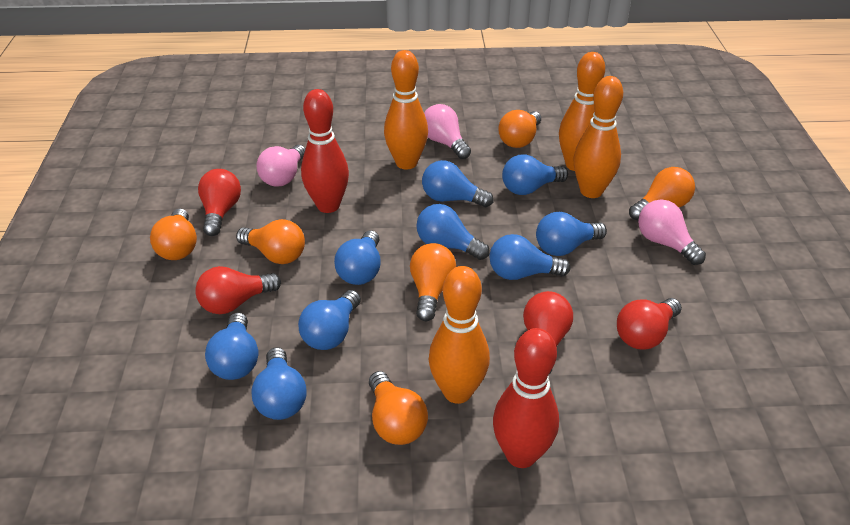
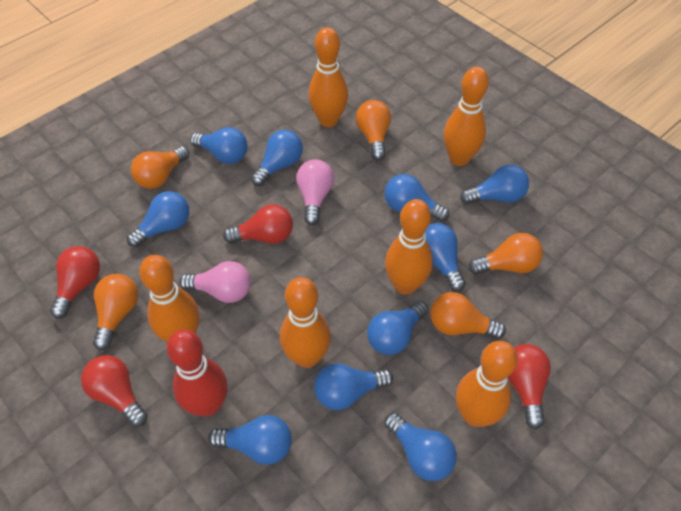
blue light bulb: 9 -> 10
orange bowling pin: 4 -> 6
orange light bulb: 6 -> 5
pink light bulb: 3 -> 2
red bowling pin: 2 -> 1

